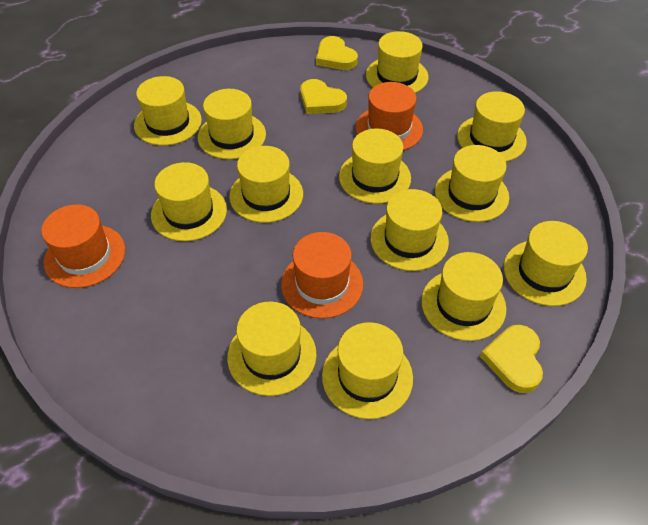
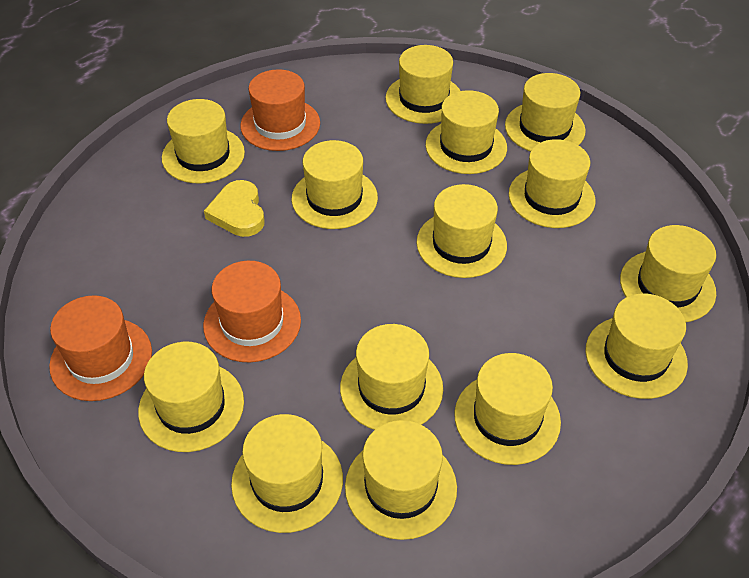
yellow hat: 13 -> 14
yellow heart: 3 -> 1

